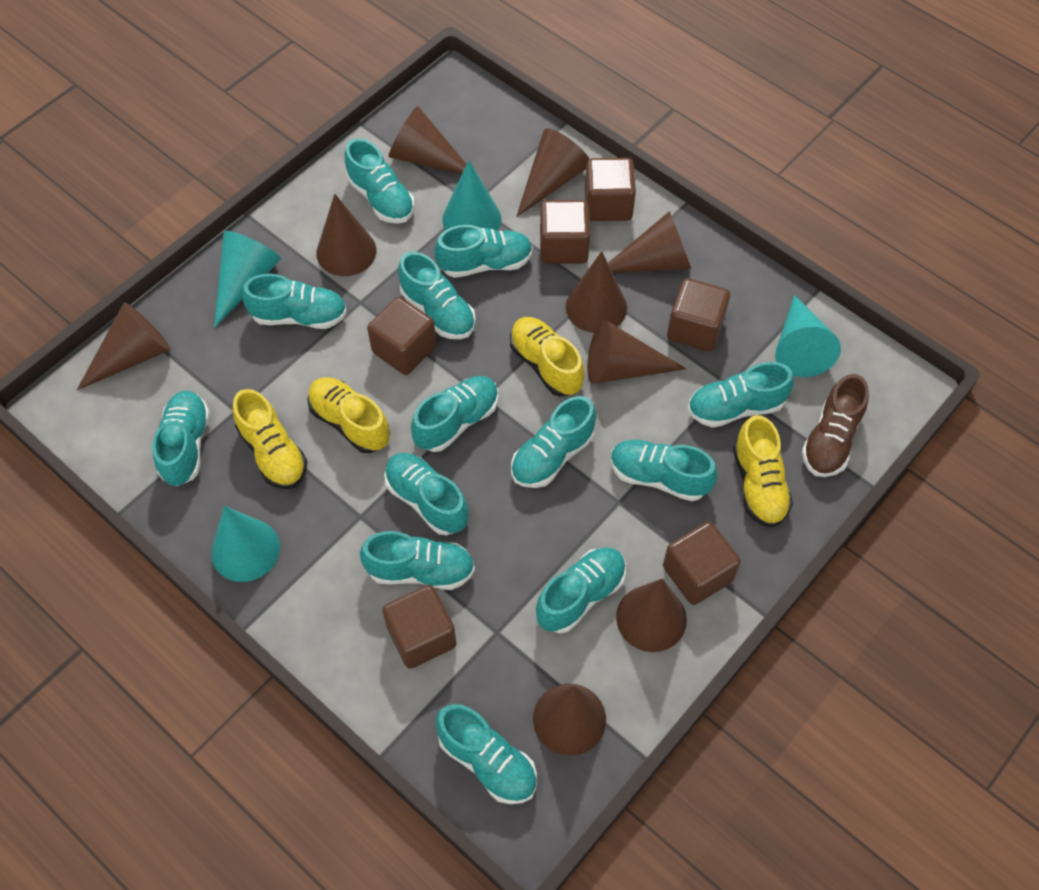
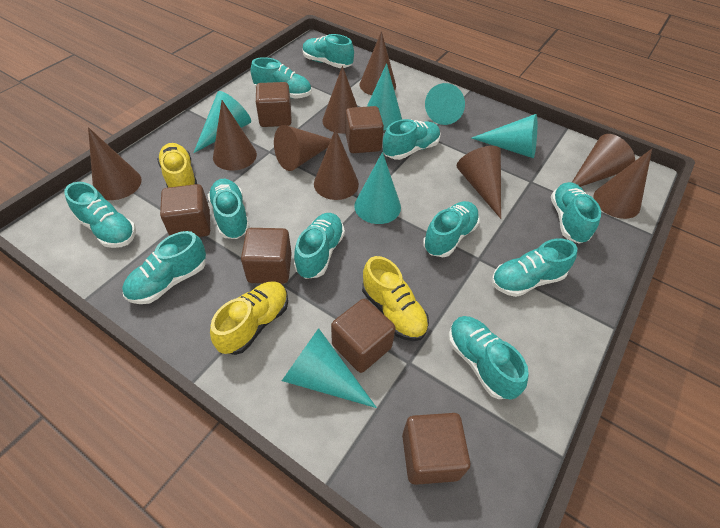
brown shoe: 1 -> 0
turquoise cone: 4 -> 6
turquoise shoe: 13 -> 11
yellow shoe: 4 -> 3

